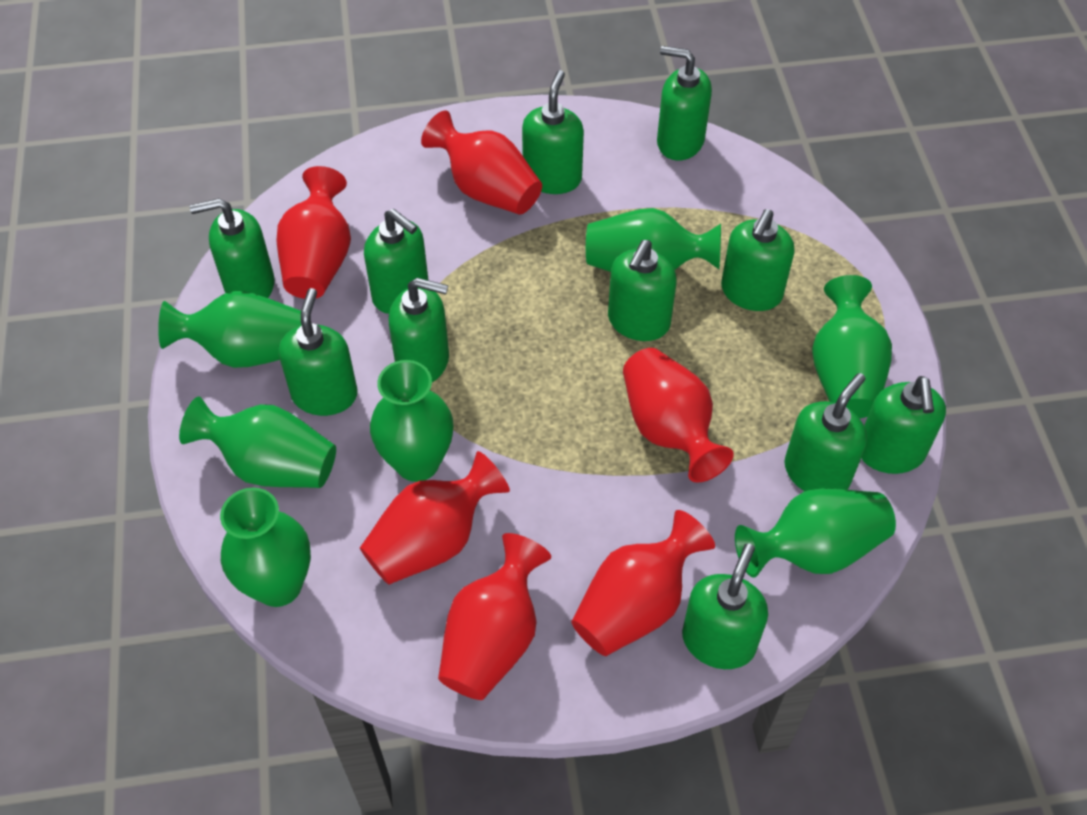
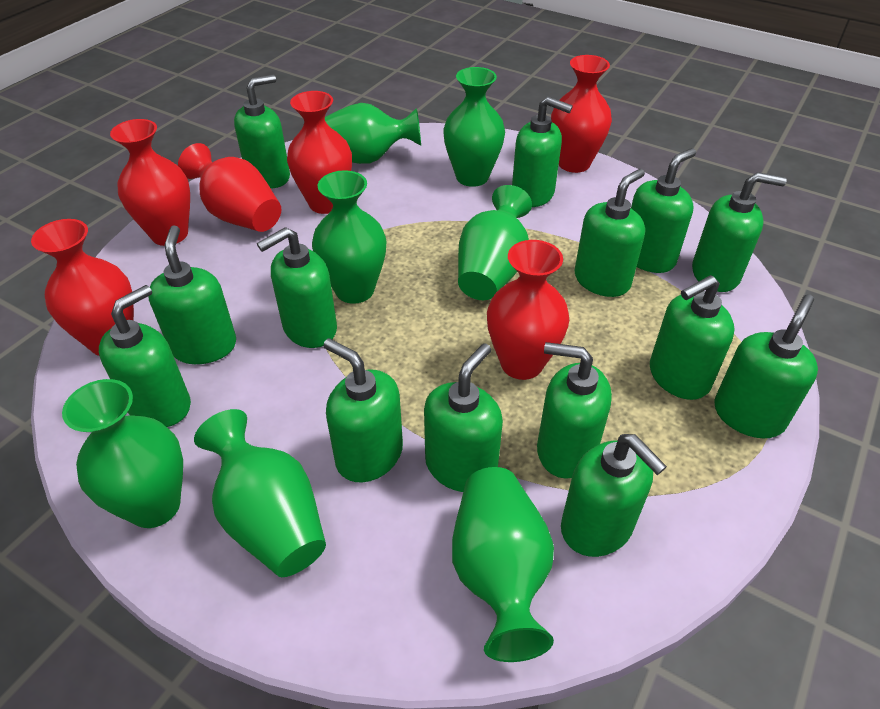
green soap dispenser: 11 -> 14

